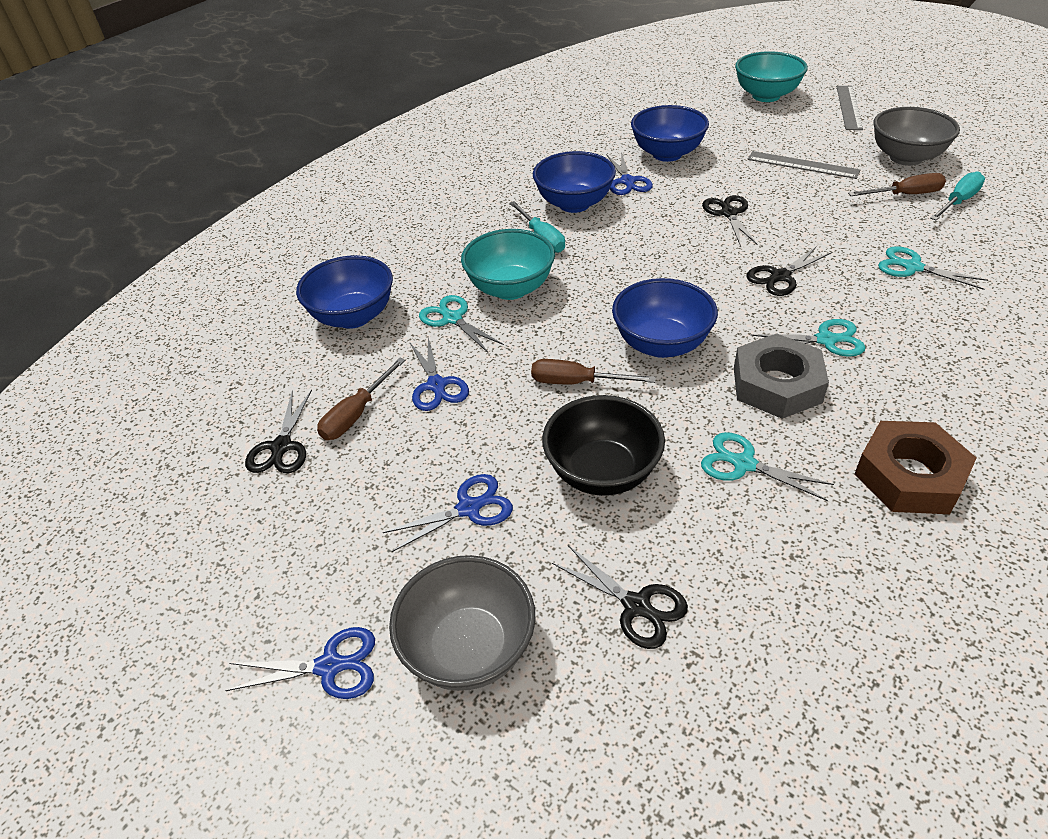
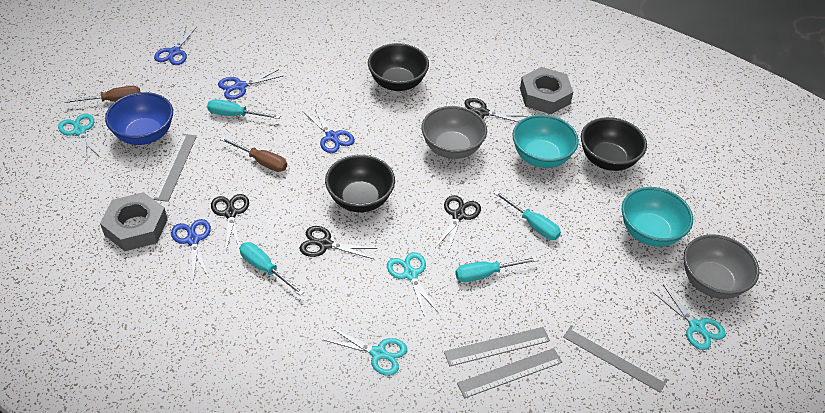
black bowl: 1 -> 3
blue bowl: 4 -> 1
brown nut: 1 -> 0
brown screwdriver: 3 -> 2
grey nut: 1 -> 2
grey ruler: 2 -> 4
turquoise screwdriver: 2 -> 4

